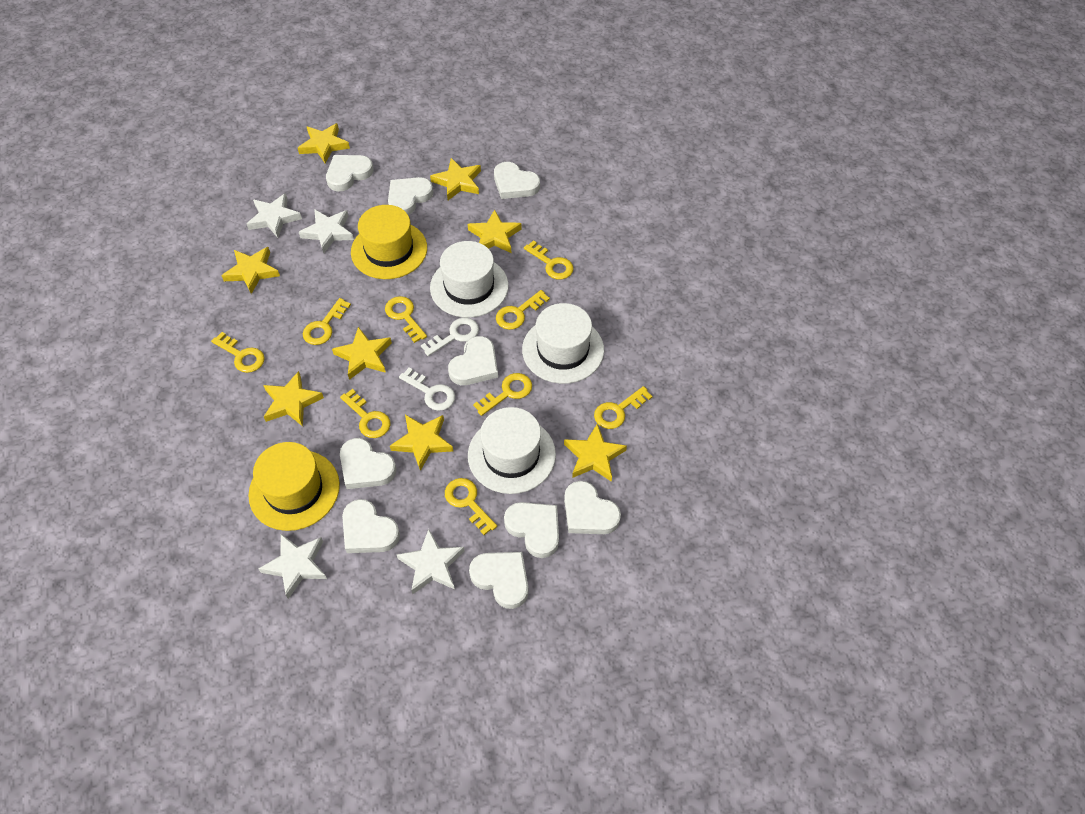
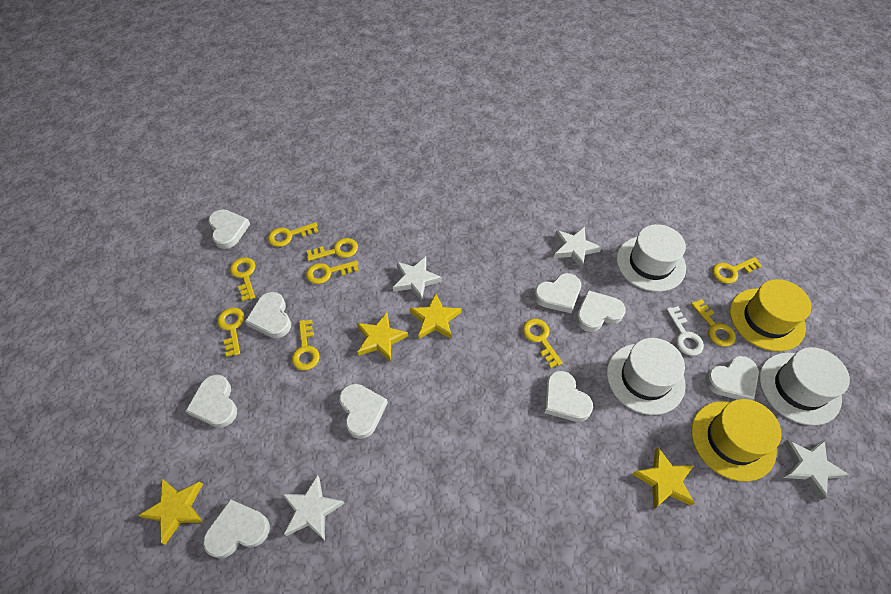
white key: 2 -> 1
yellow star: 8 -> 4

